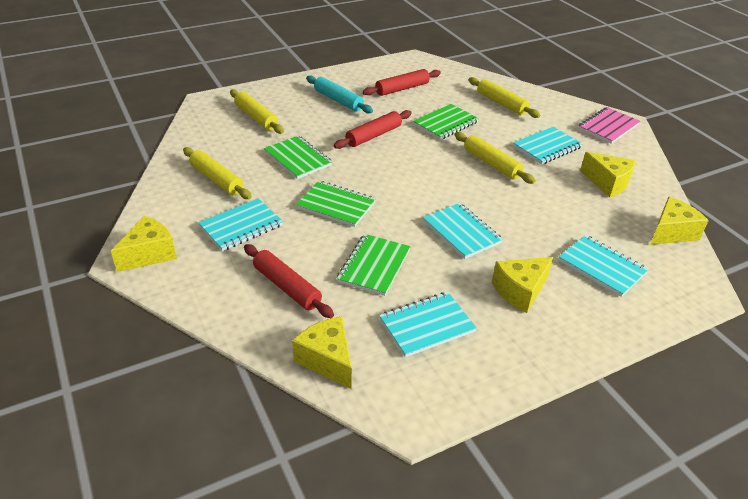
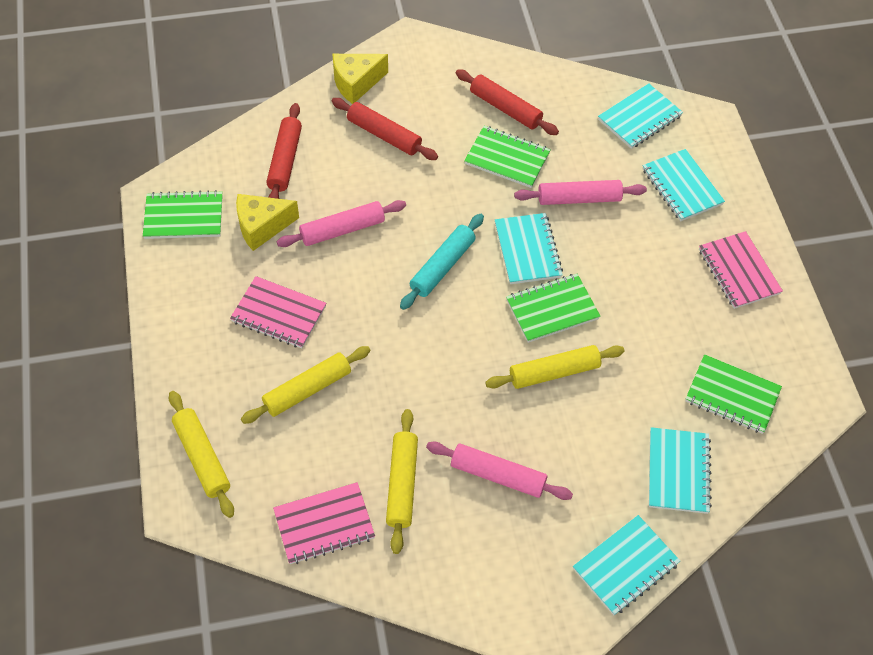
pink notebook: 1 -> 3
pink rolling pin: 0 -> 3
yellow cheese: 5 -> 2

